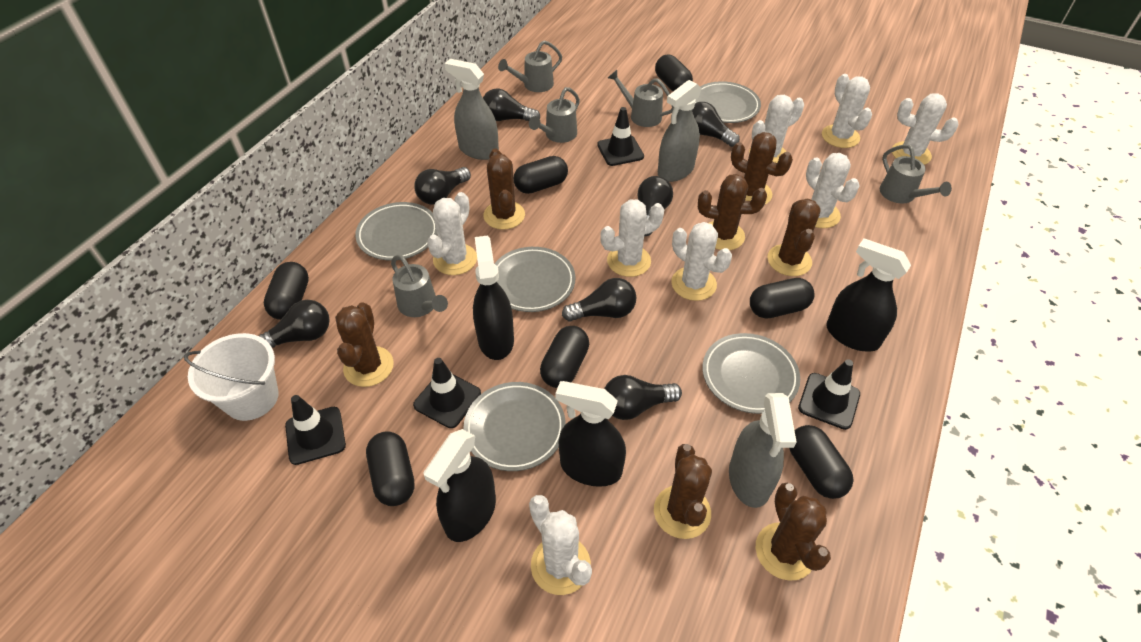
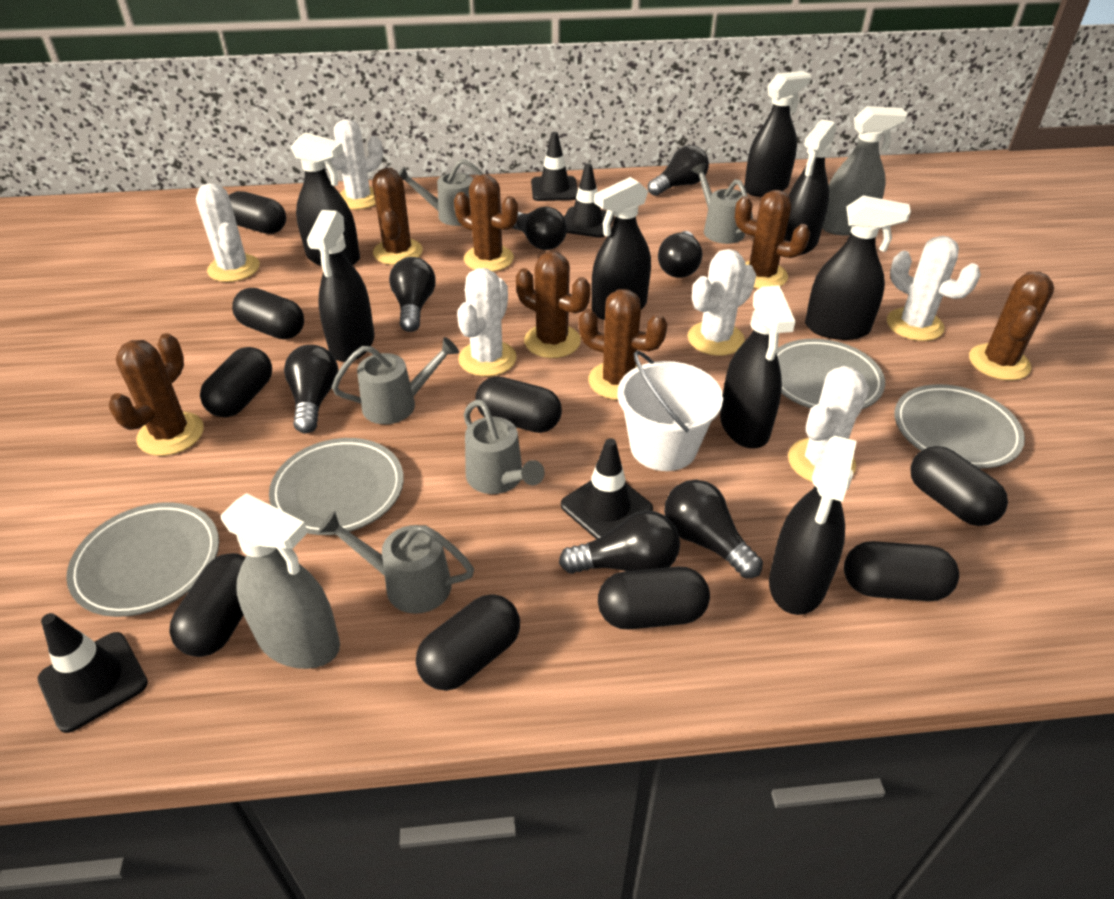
black capsule: 7 -> 9
black spray bottle: 4 -> 8
grey plate: 5 -> 4
grey spray bottle: 3 -> 2
white cactus: 8 -> 6

